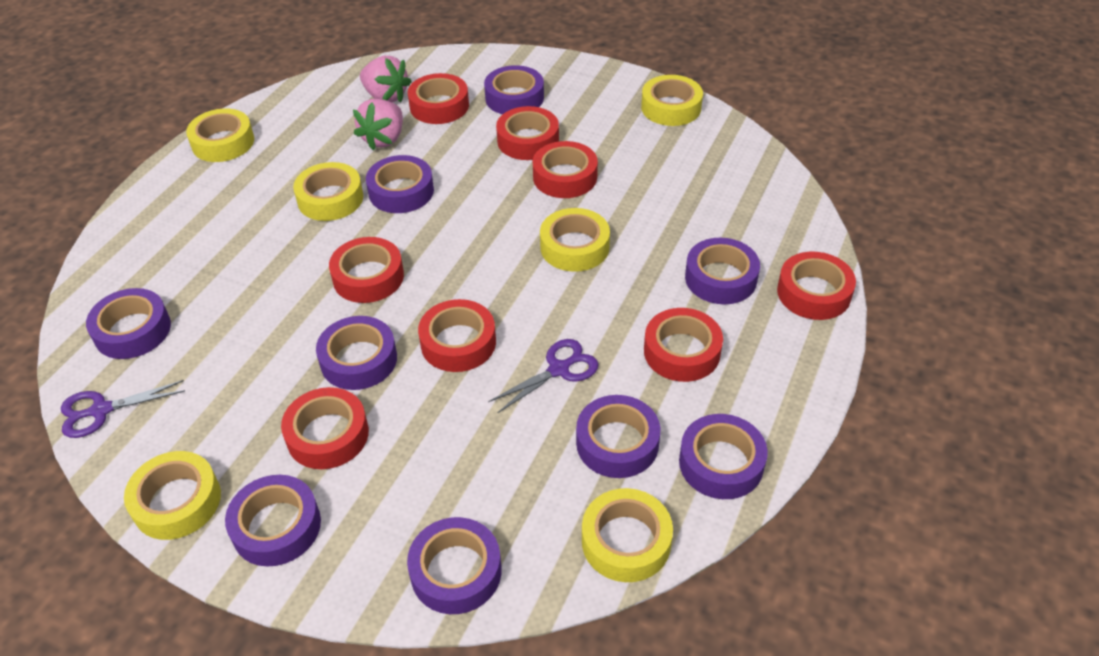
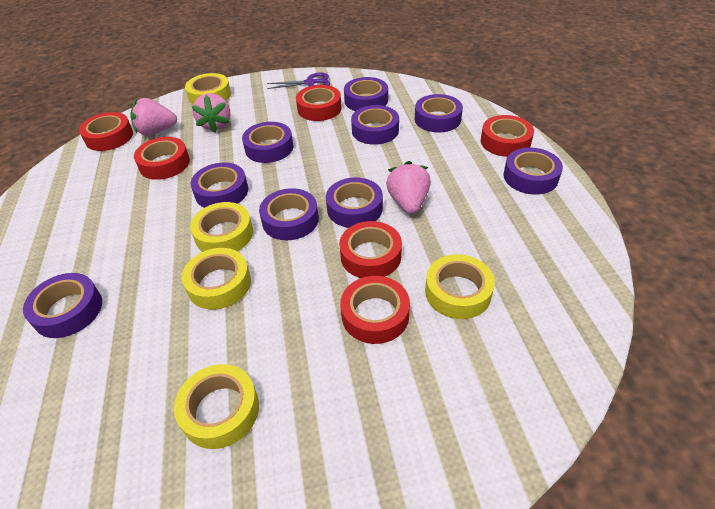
pink strawberry: 2 -> 3
purple scissors: 2 -> 1
red tape: 8 -> 6
yellow tape: 6 -> 5

